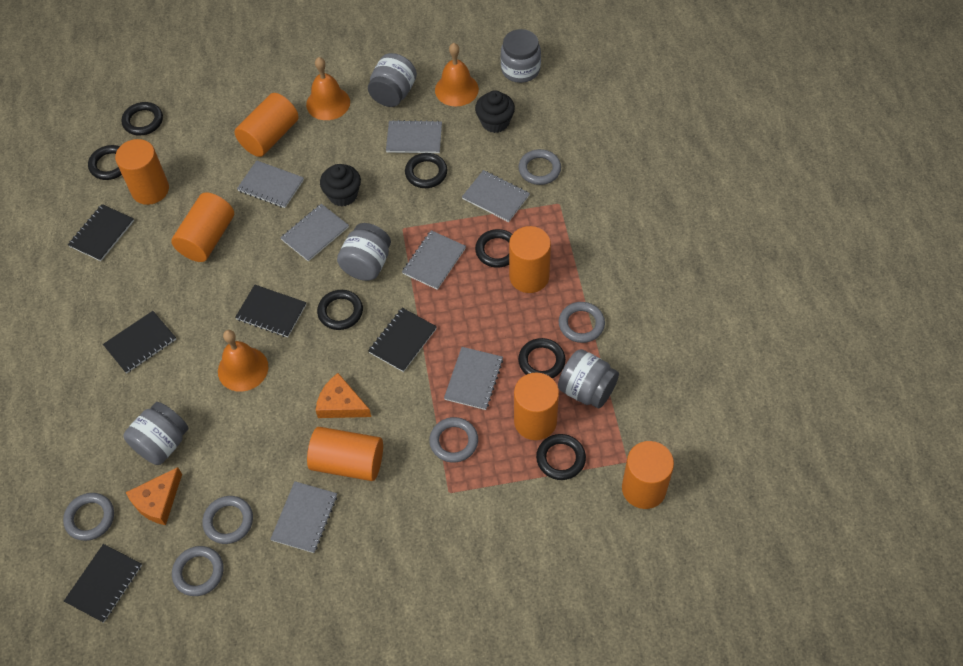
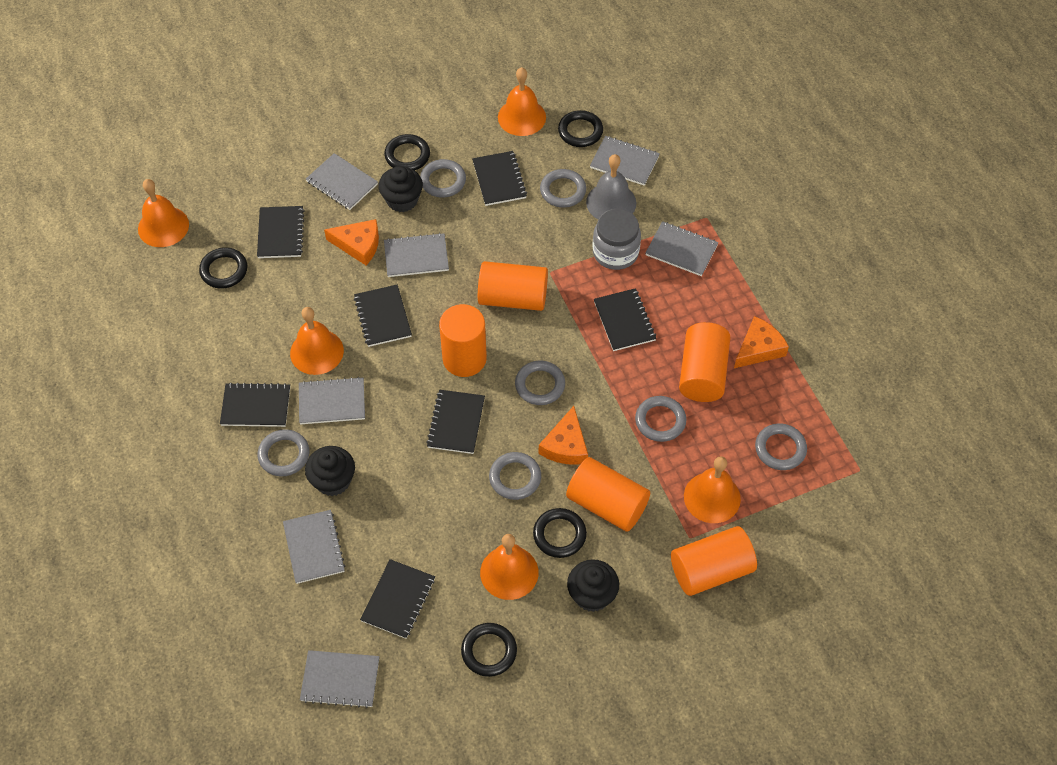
black cupcake: 2 -> 3
black notebook: 5 -> 7
black ring: 7 -> 5
grey bell: 0 -> 1
grey jar: 5 -> 1
grey ring: 6 -> 7
orange bell: 3 -> 5
orange cheese: 2 -> 3
orange cylinder: 7 -> 5

